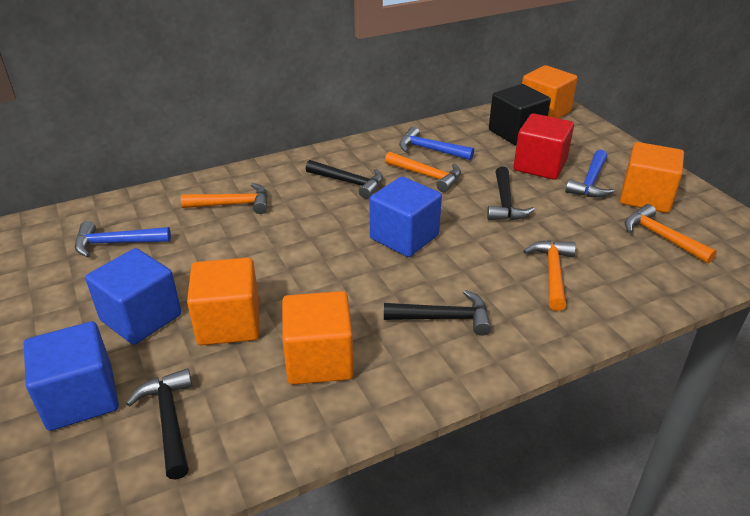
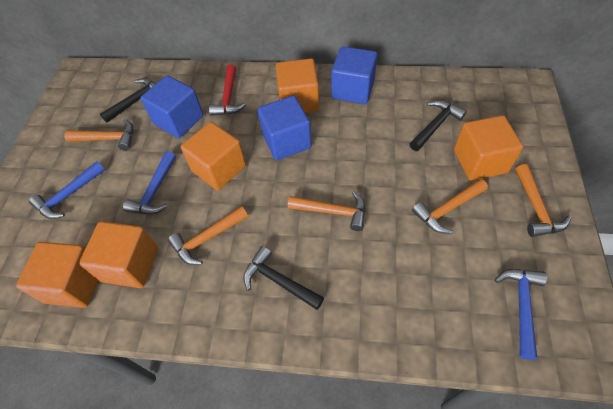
black cube: 1 -> 0
black hammer: 4 -> 3
orange cube: 4 -> 5
orange hammer: 4 -> 5
red cube: 1 -> 0
red hammer: 0 -> 1

